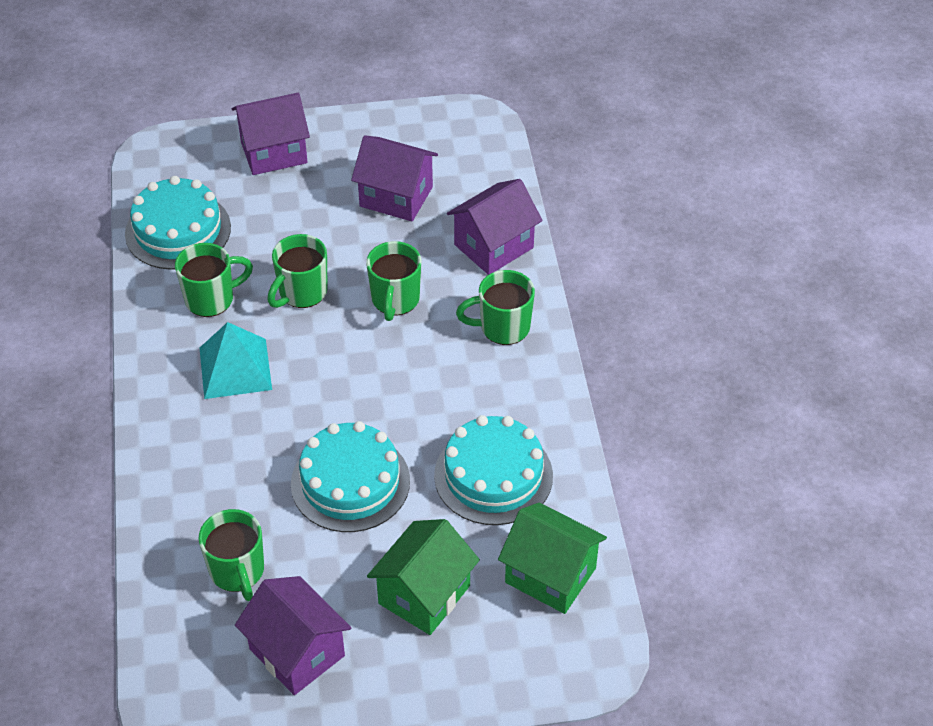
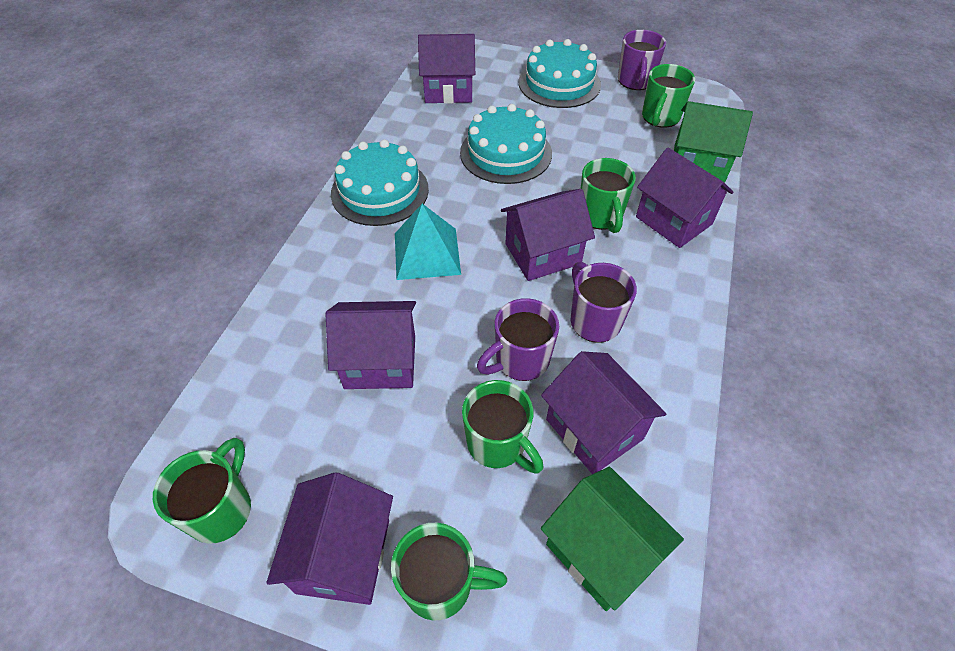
purple house: 4 -> 6
purple mug: 0 -> 3

